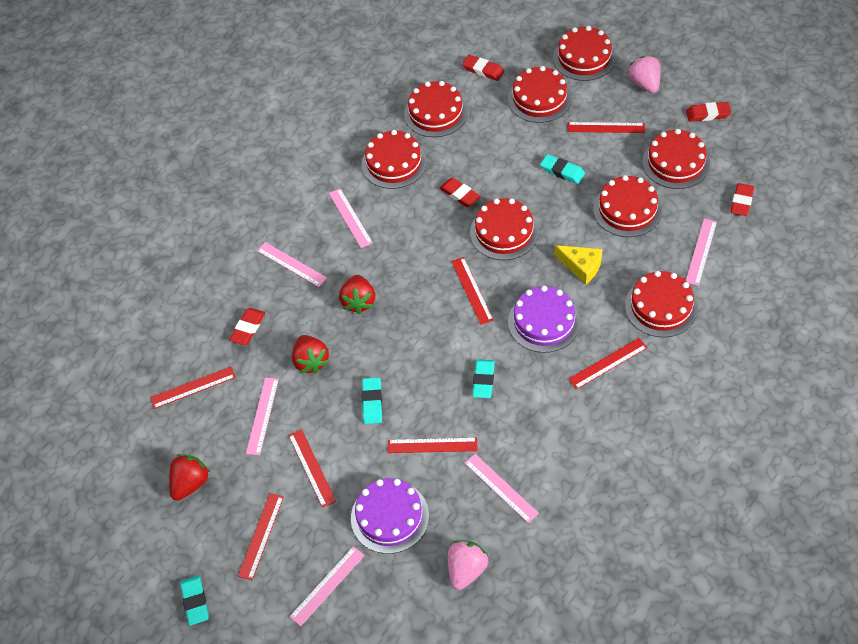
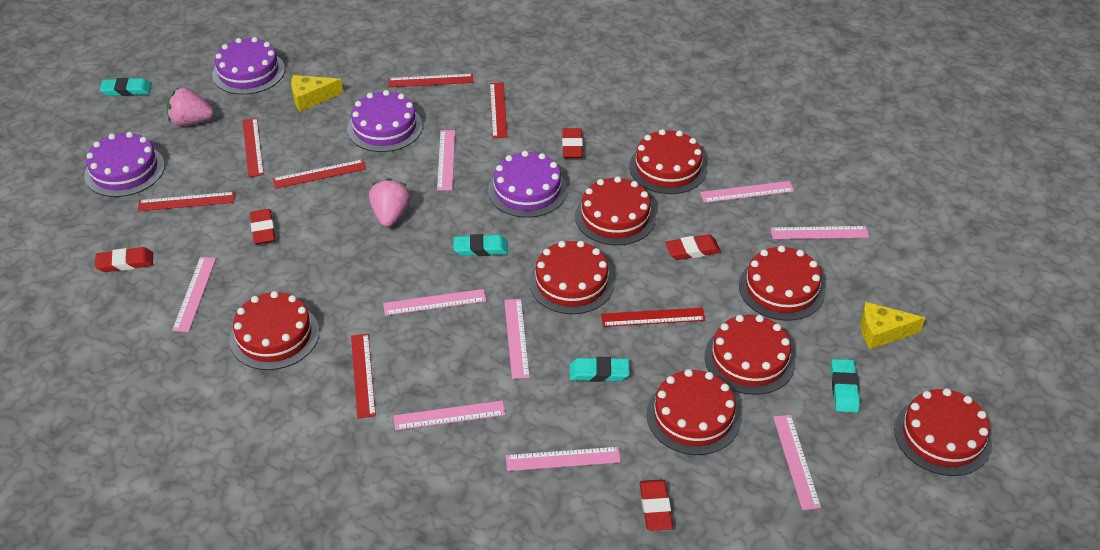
pink ruler: 6 -> 9
purple cake: 2 -> 4
red strawberry: 3 -> 0
yellow cheese: 1 -> 2

